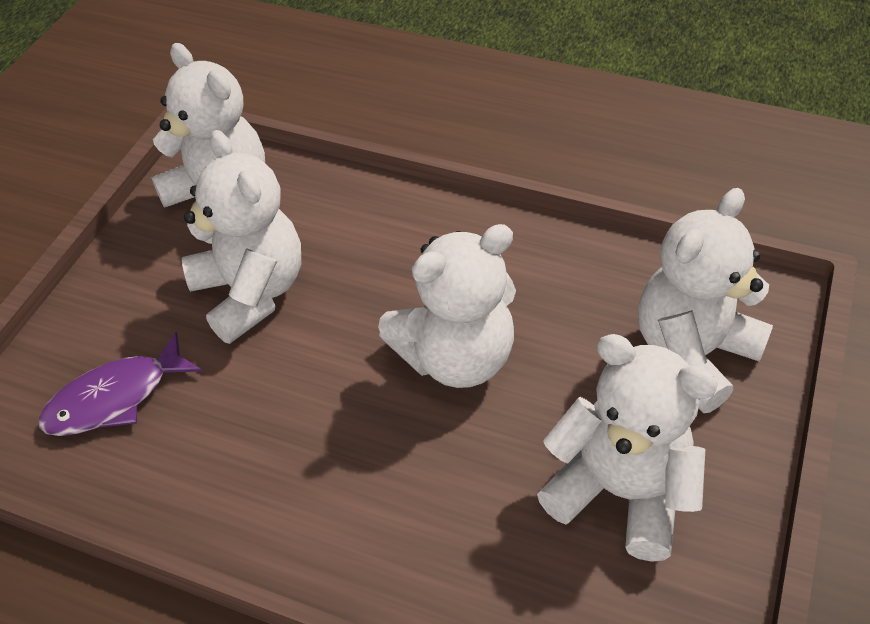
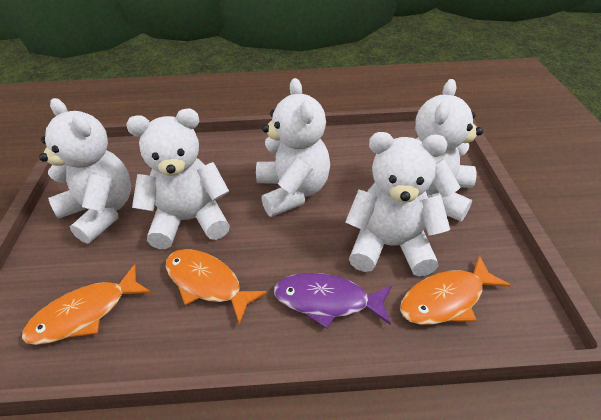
orange fish: 0 -> 3

